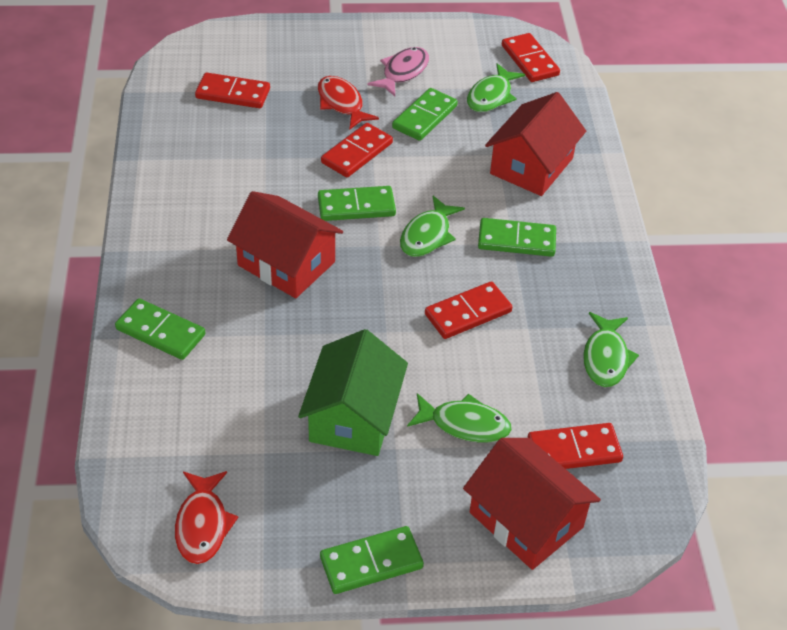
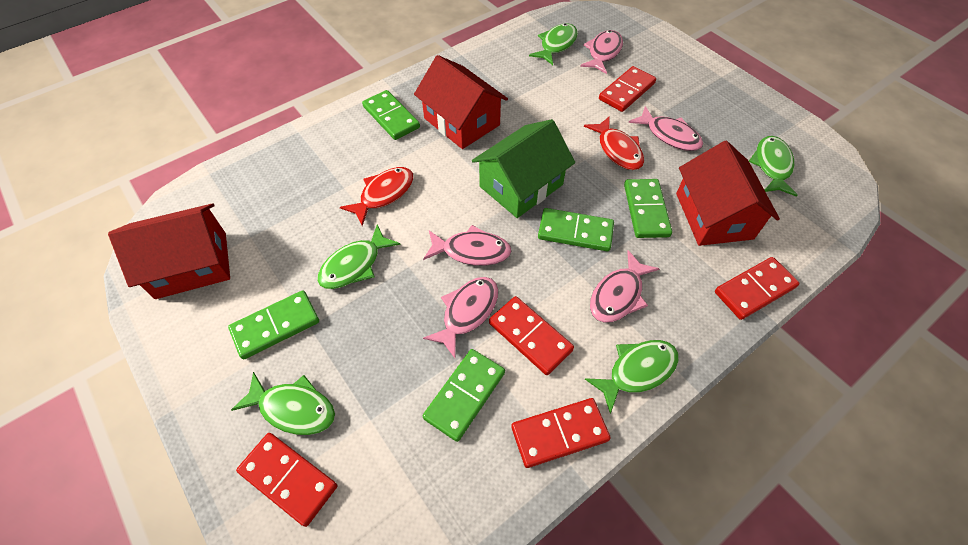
green fish: 4 -> 5
pink fish: 1 -> 5

